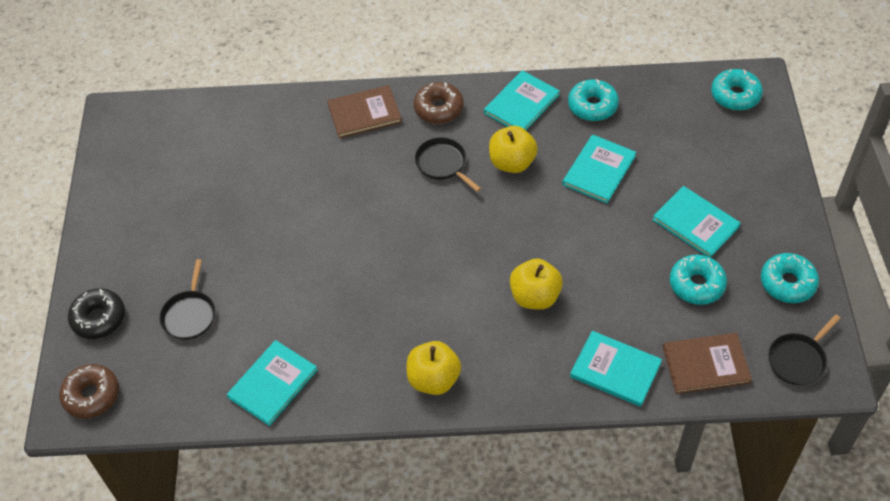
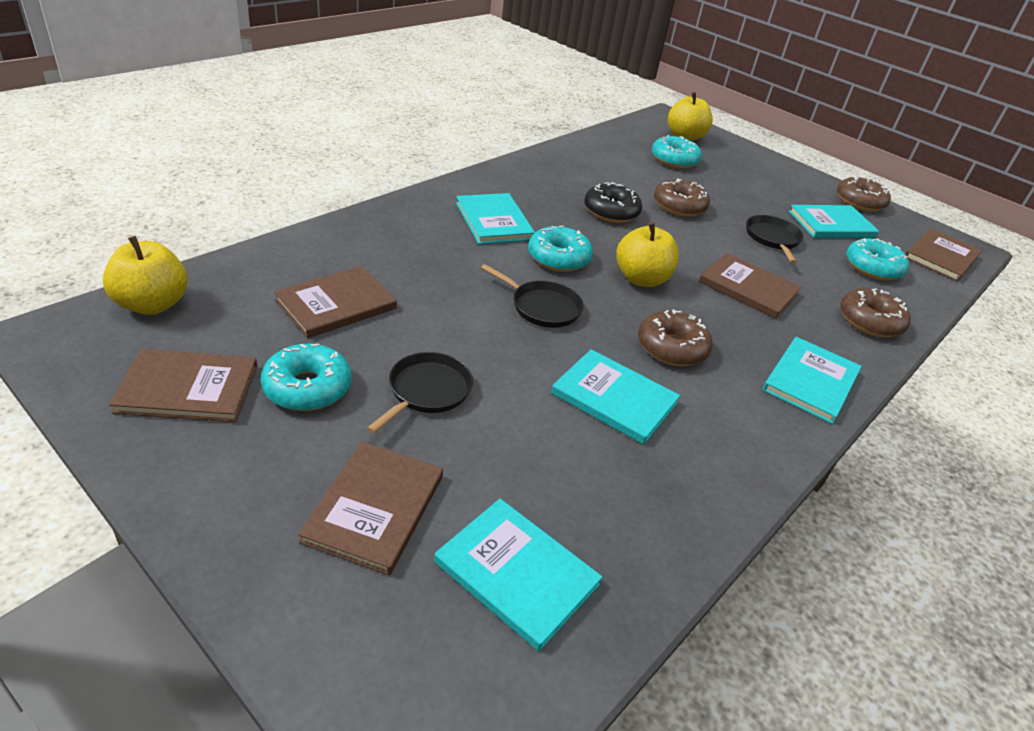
brown book: 2 -> 5
brown donut: 2 -> 4

